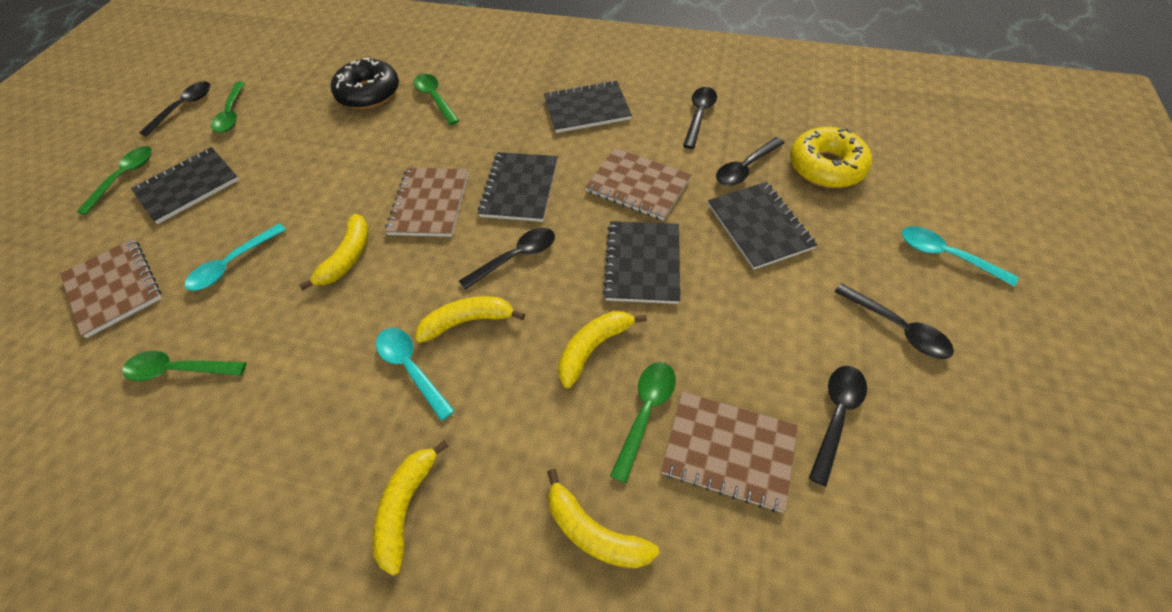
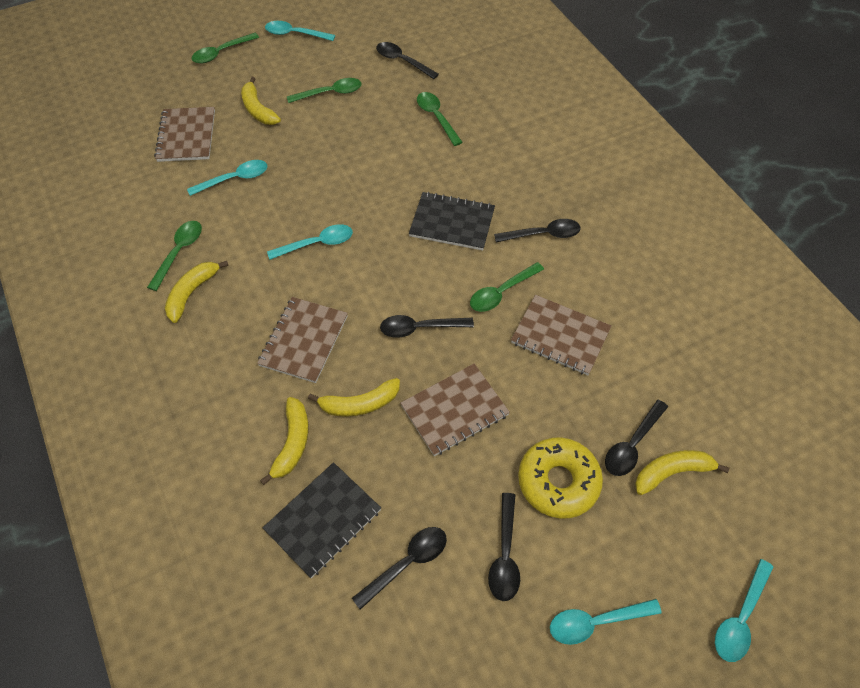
black donut: 1 -> 0
black notebook: 5 -> 2
turquoise spoon: 3 -> 5

